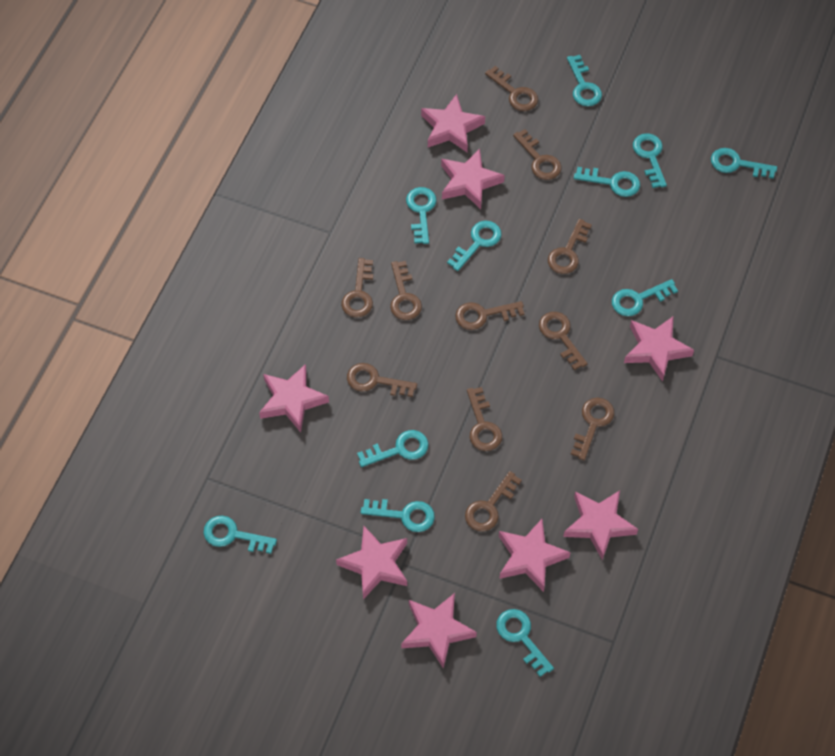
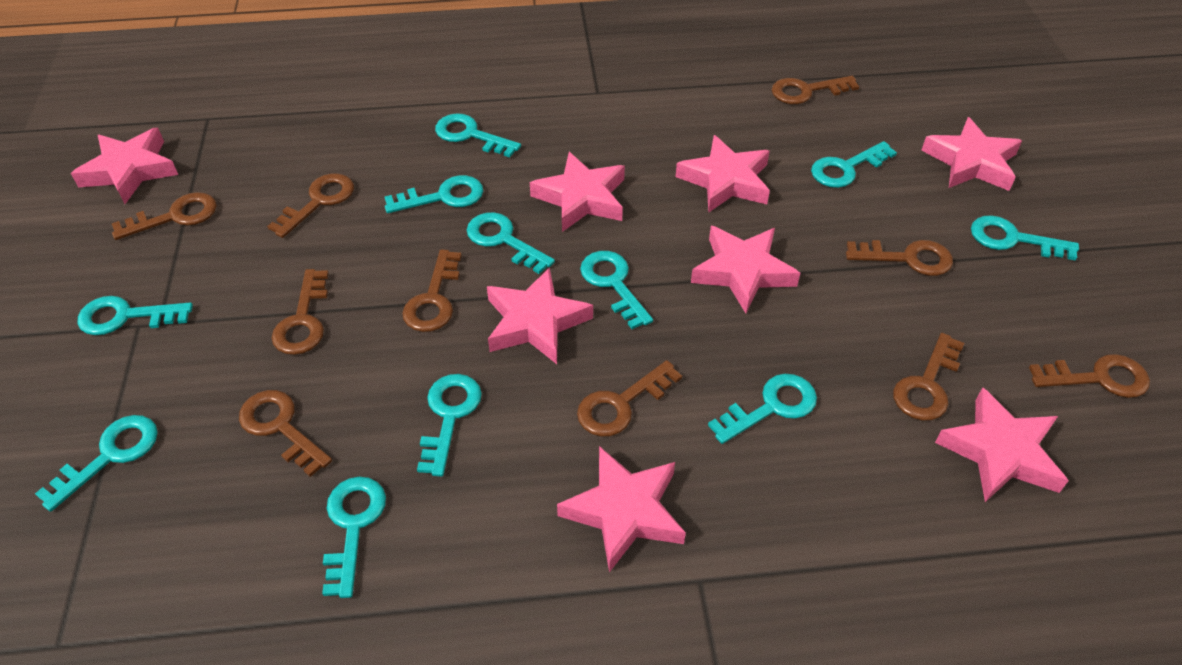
brown key: 11 -> 10

